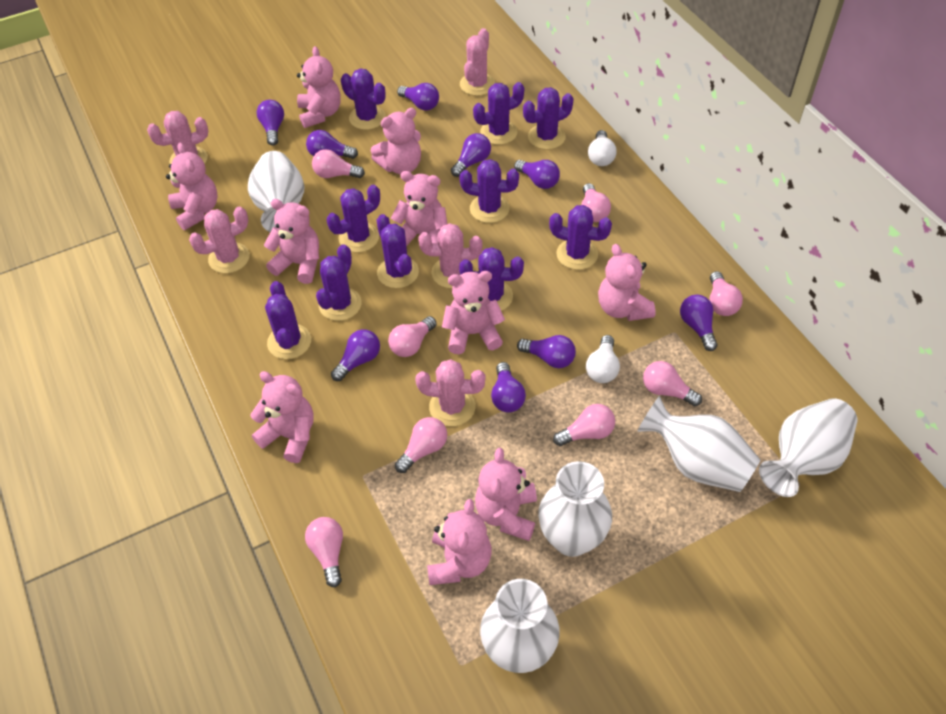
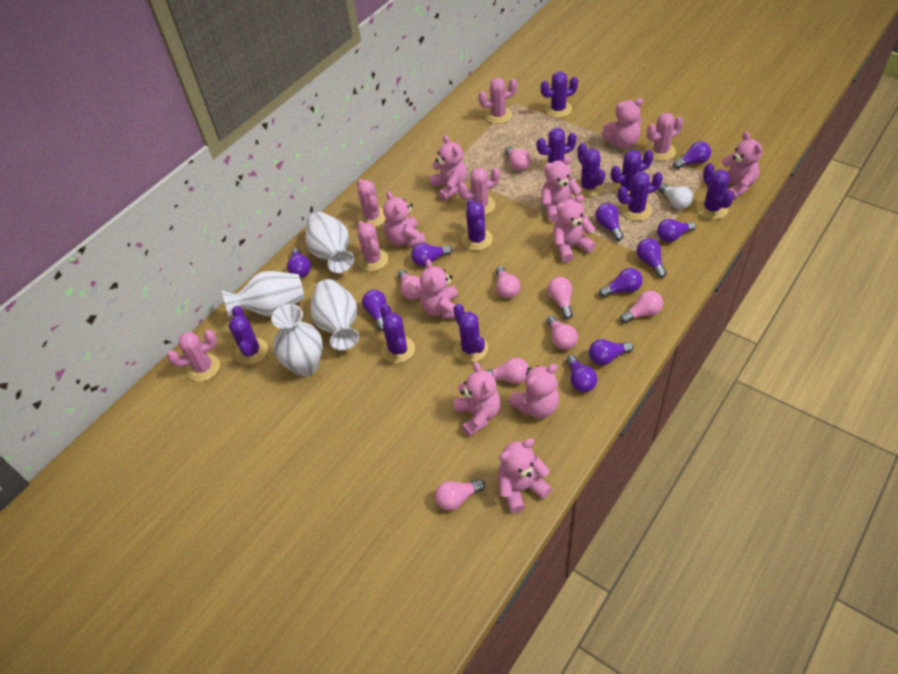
pink cactus: 5 -> 6
purple light bulb: 9 -> 10
white light bulb: 2 -> 1
white vase: 5 -> 4

